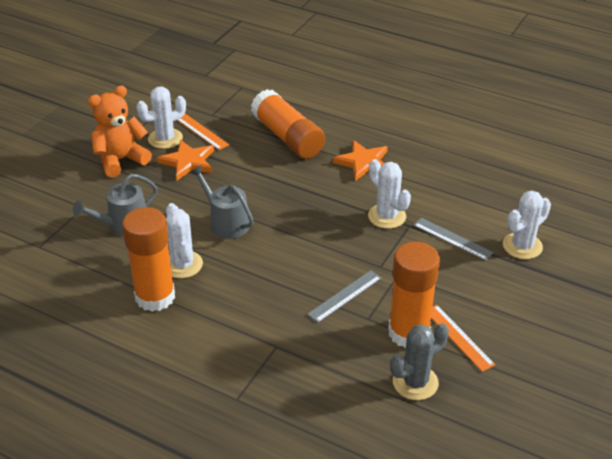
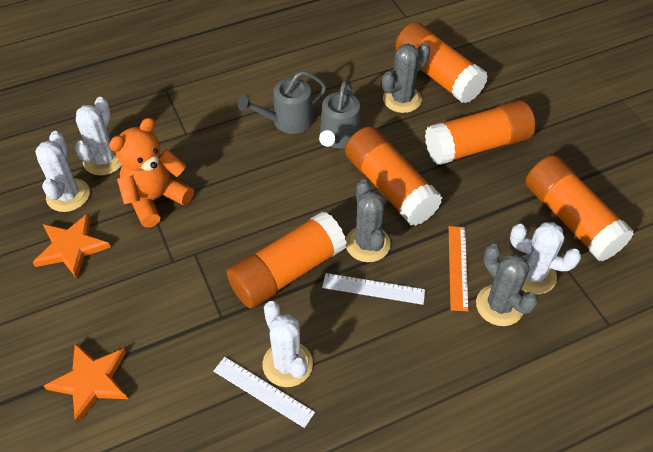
grey cactus: 1 -> 3
grey ruler: 2 -> 0
orange glue stick: 3 -> 5
orange ruler: 2 -> 1
white ruler: 0 -> 2

